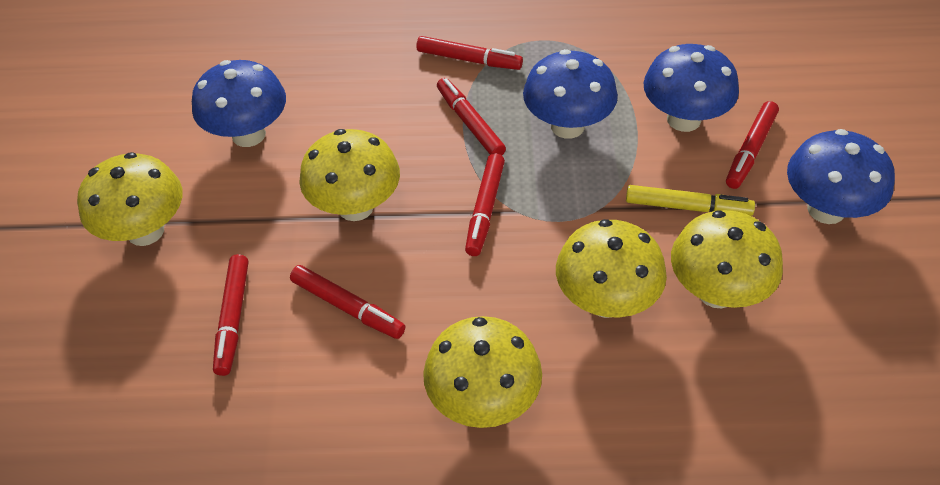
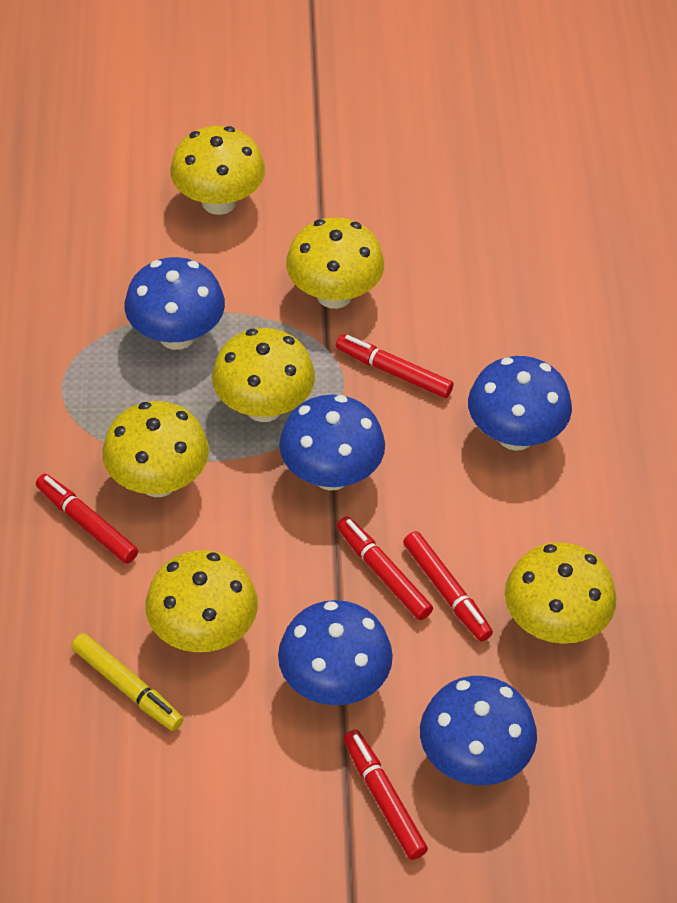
blue mushroom: 4 -> 5
red marker: 6 -> 5
yellow mushroom: 5 -> 6

